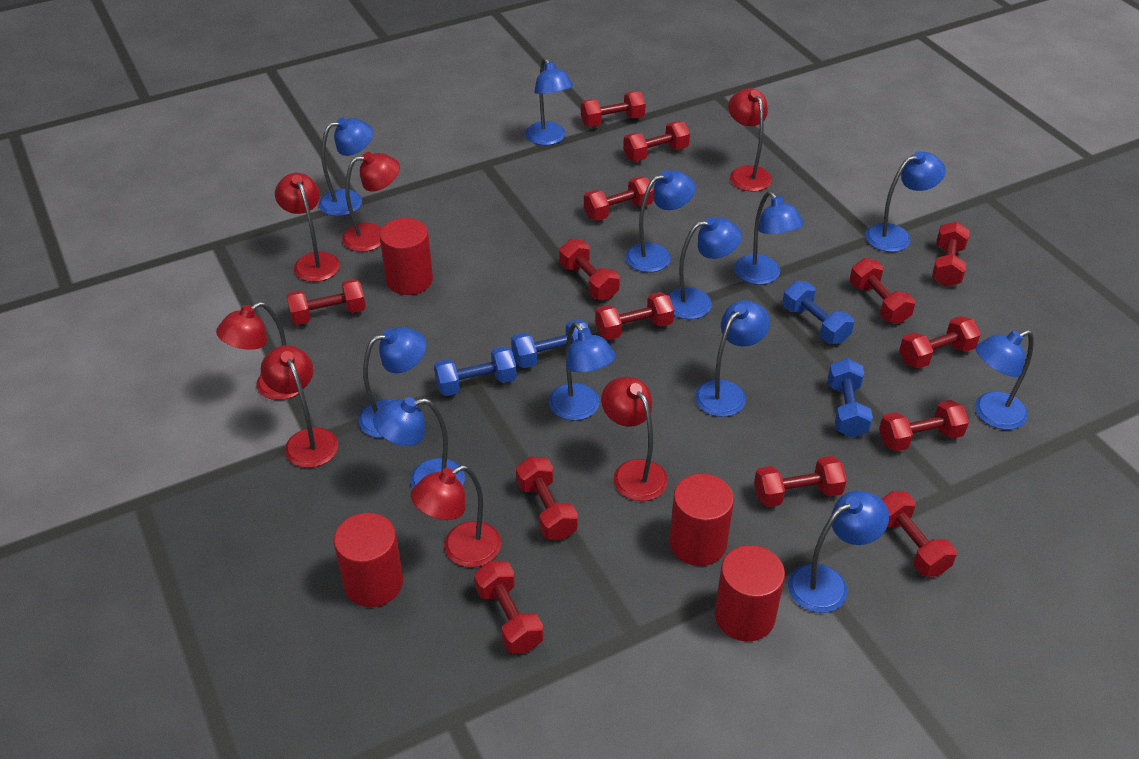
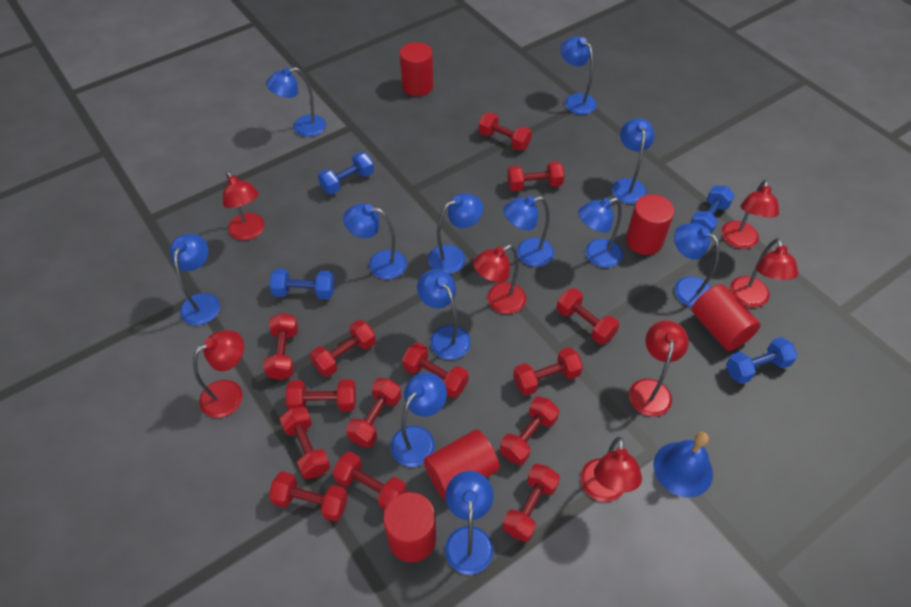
blue bell: 0 -> 1
red cylinder: 4 -> 5

